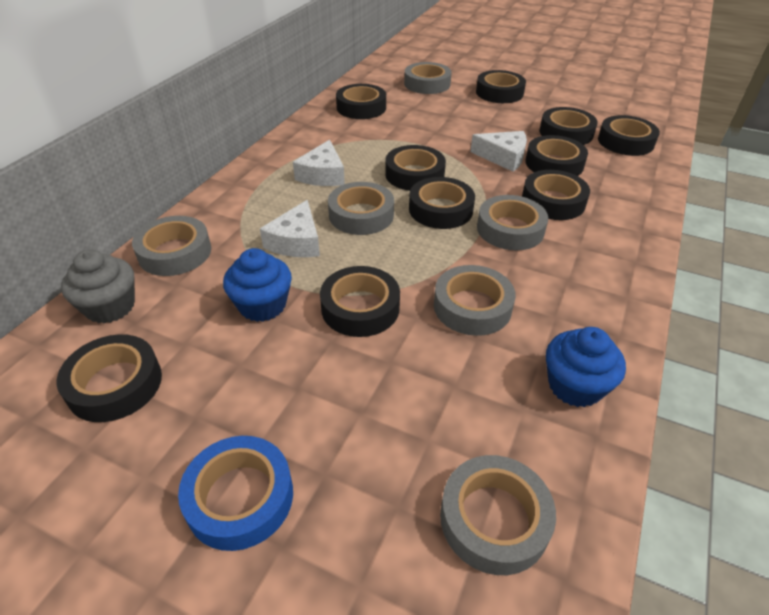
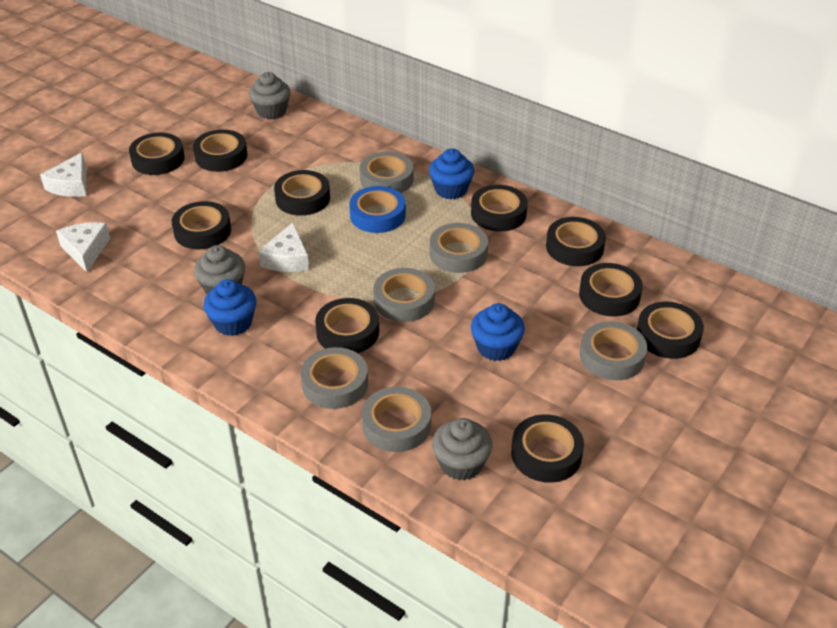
blue cupcake: 2 -> 3
grey cupcake: 1 -> 3

